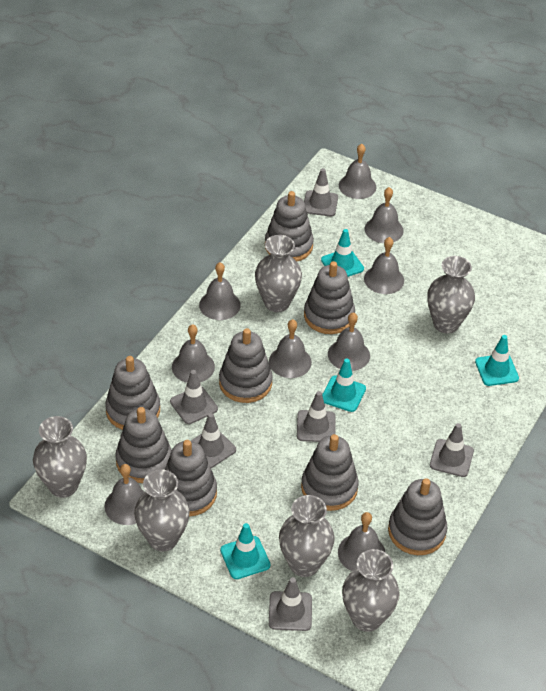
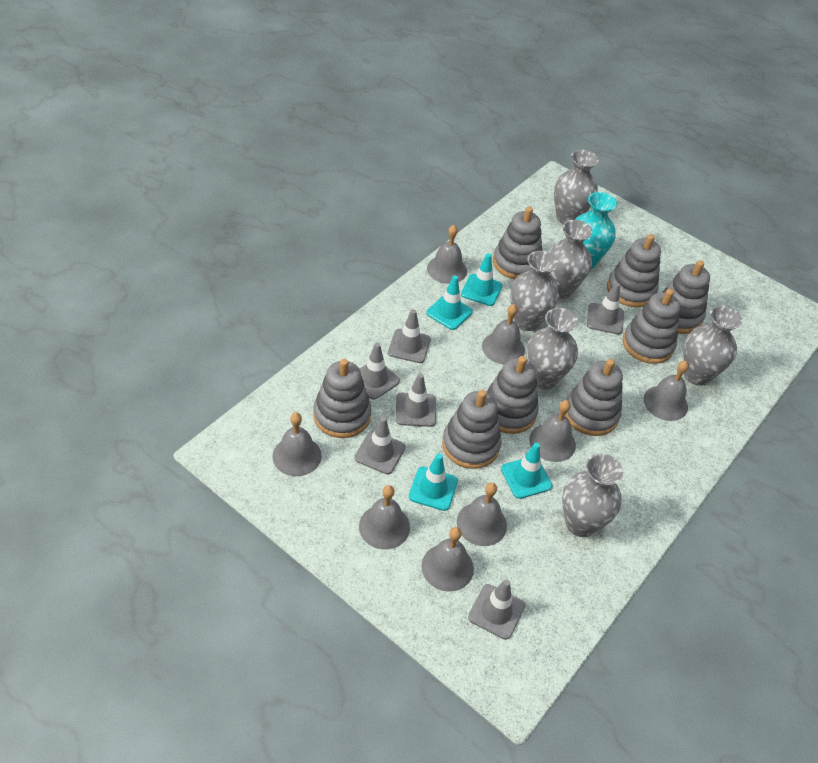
grey bell: 9 -> 8
turquoise vase: 0 -> 1

